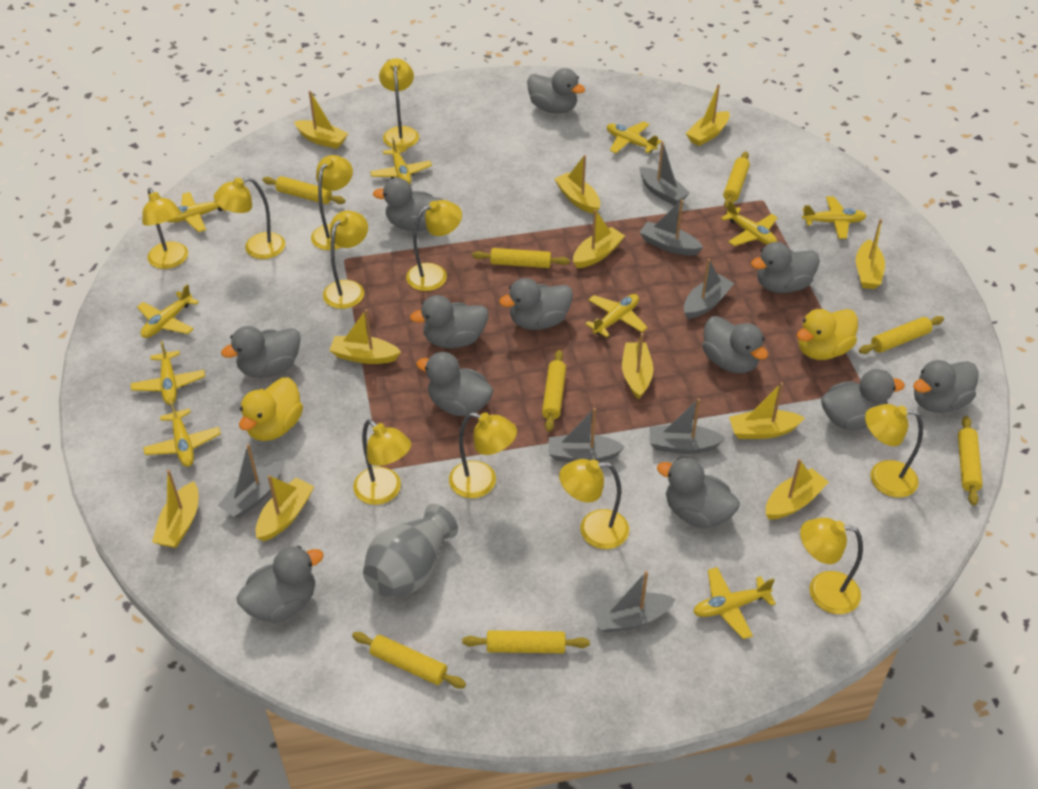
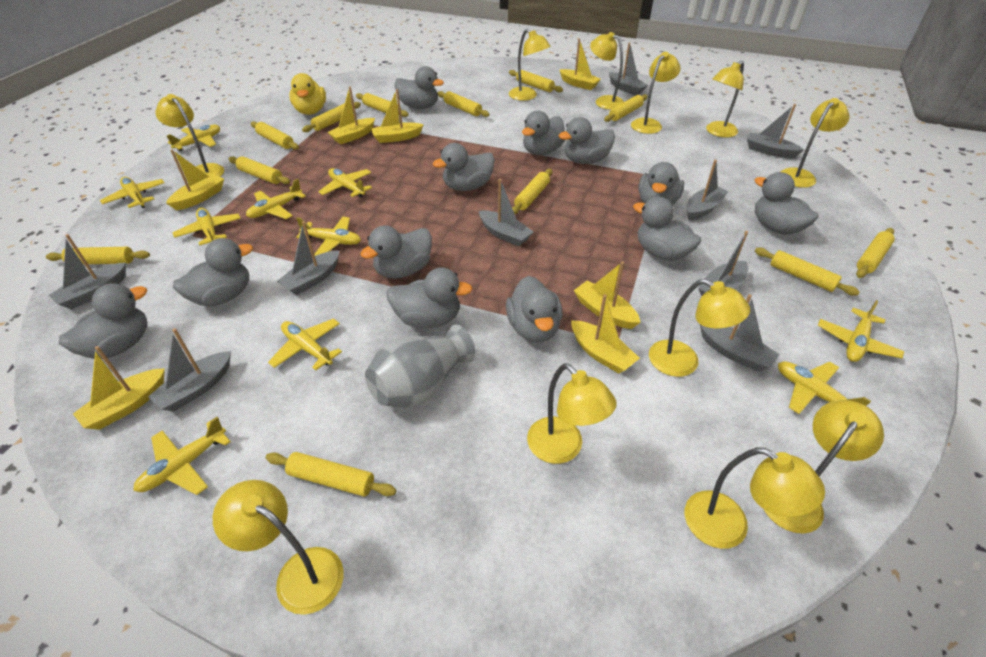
grey boat: 7 -> 9
yellow boat: 11 -> 7
yellow duck: 2 -> 1
yellow rolling pin: 8 -> 12

